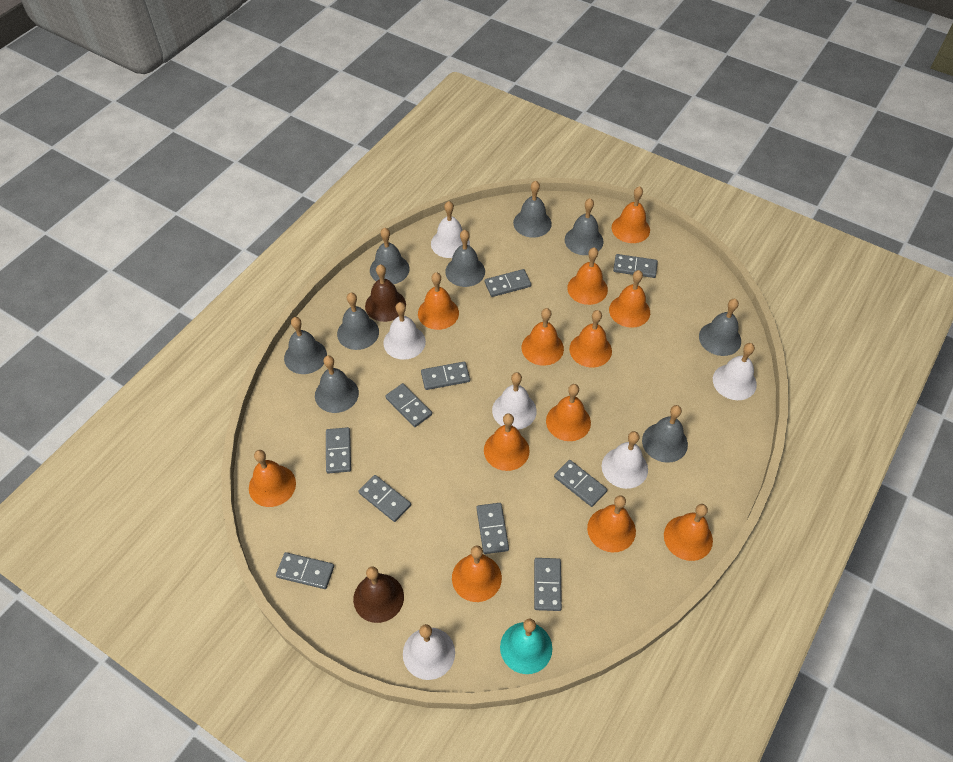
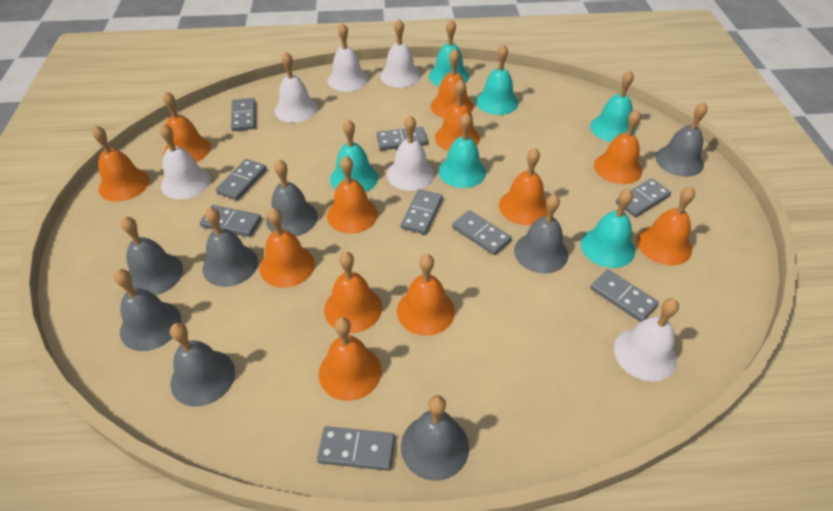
brown bell: 2 -> 0
grey bell: 9 -> 8
grey domino: 10 -> 9
turquoise bell: 1 -> 6

